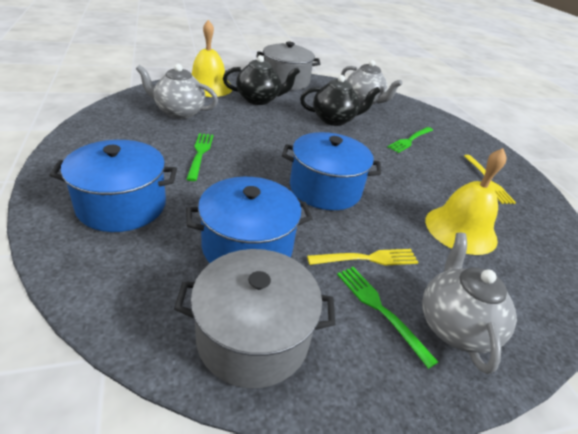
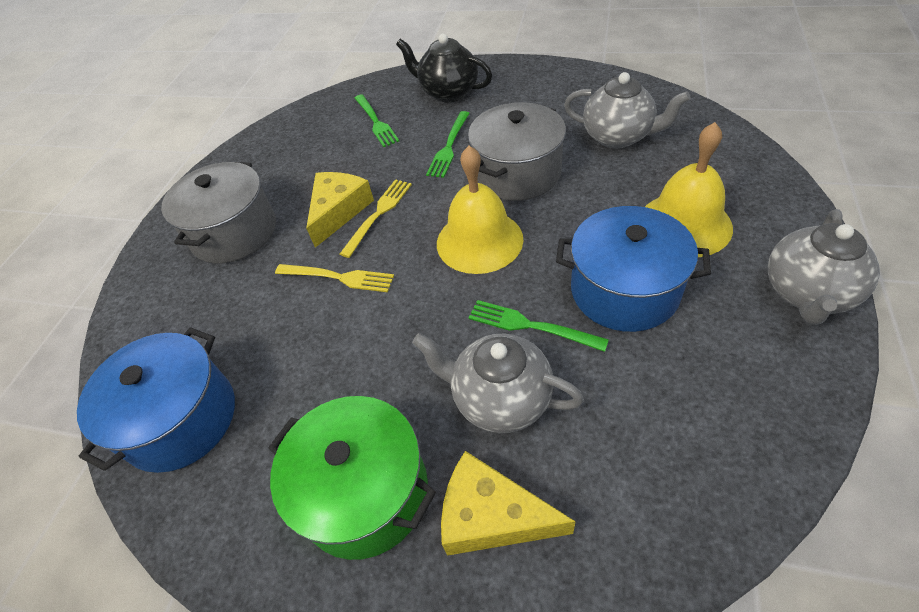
black teapot: 2 -> 1
blue pot: 3 -> 2
green pot: 0 -> 1
yellow cheese: 0 -> 2

